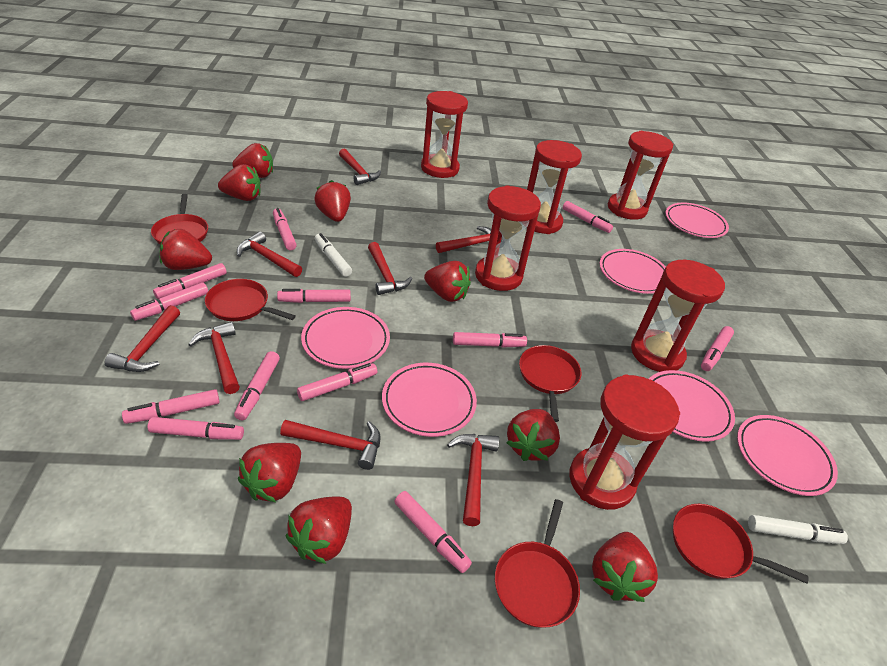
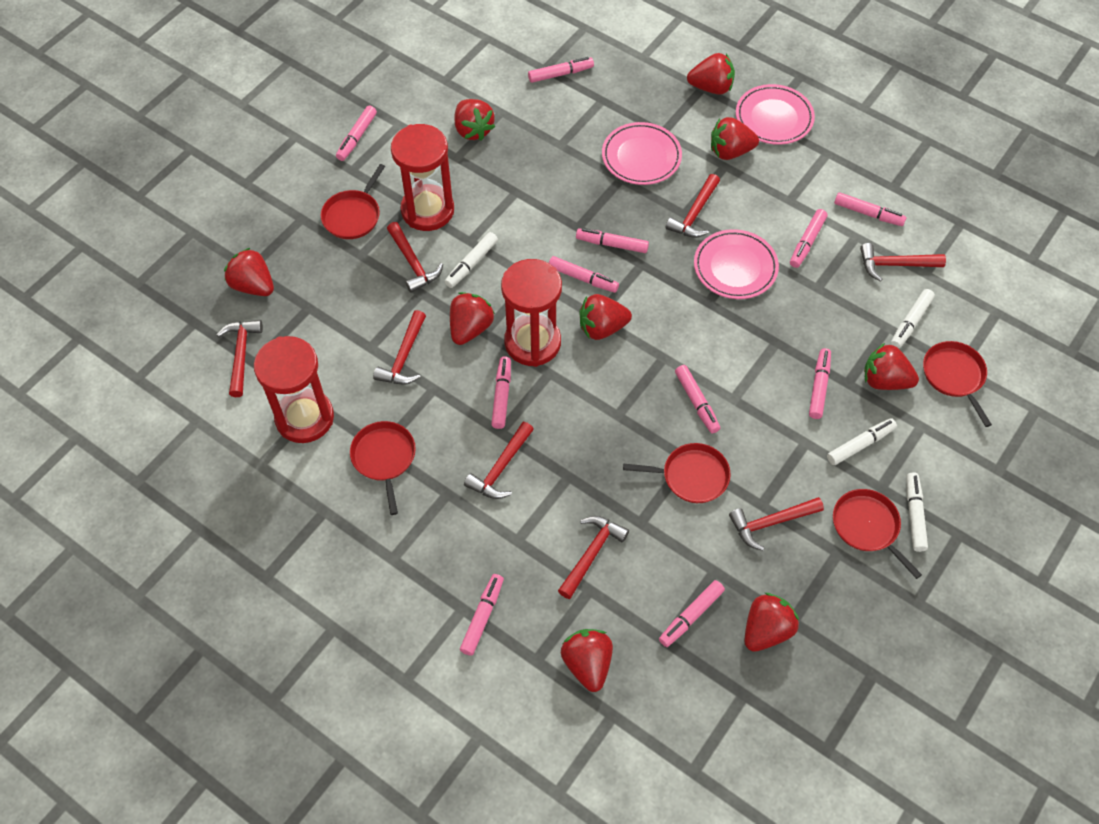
pink marker: 12 -> 11
pink plate: 6 -> 3
red hourglass: 6 -> 3
white marker: 2 -> 4

